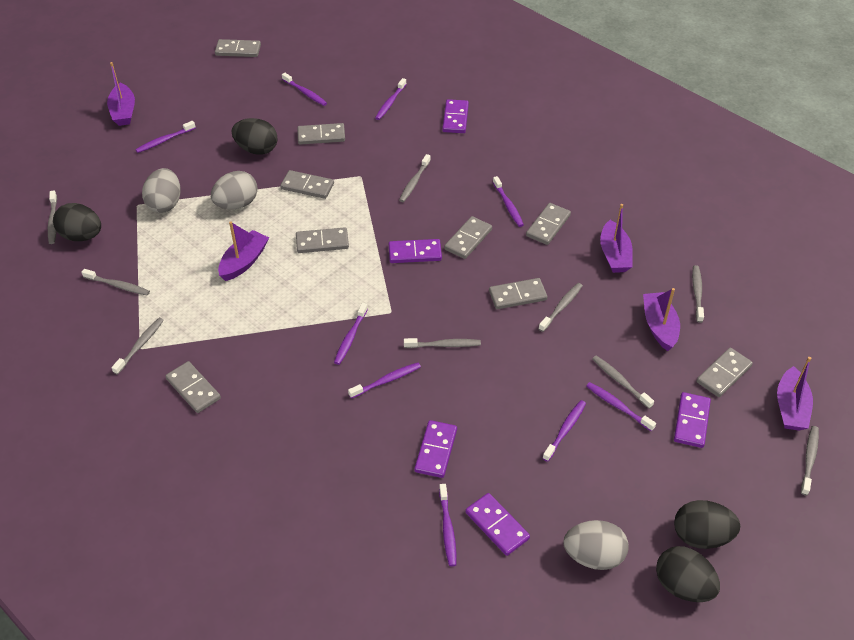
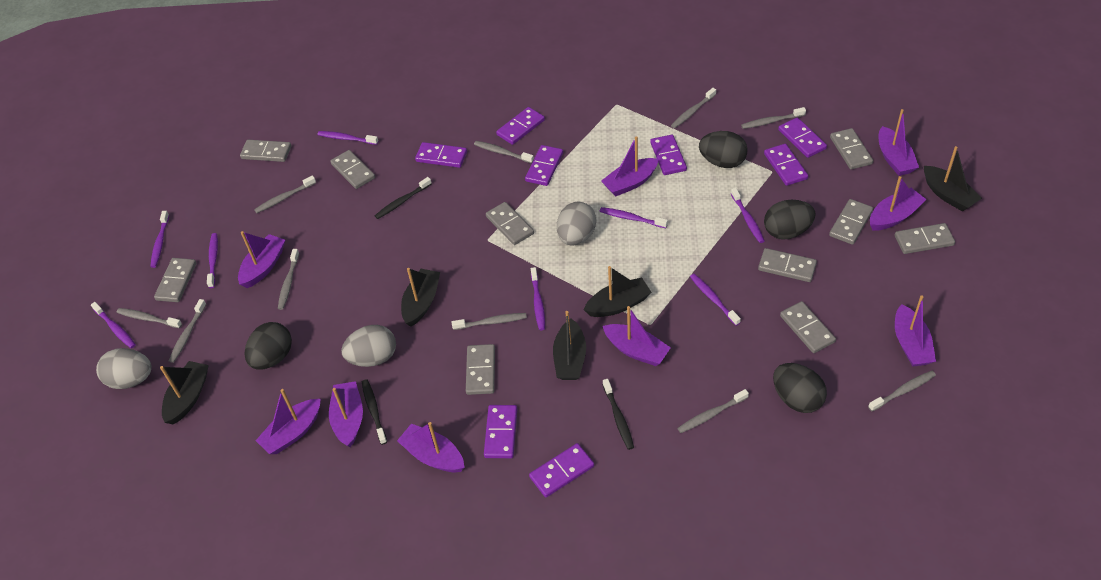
black boat: 0 -> 5
black toothbrush: 0 -> 3
grey domino: 9 -> 10
grey toothbrush: 9 -> 10
purple boat: 5 -> 9
purple domino: 5 -> 8
purple toothbrush: 9 -> 8

